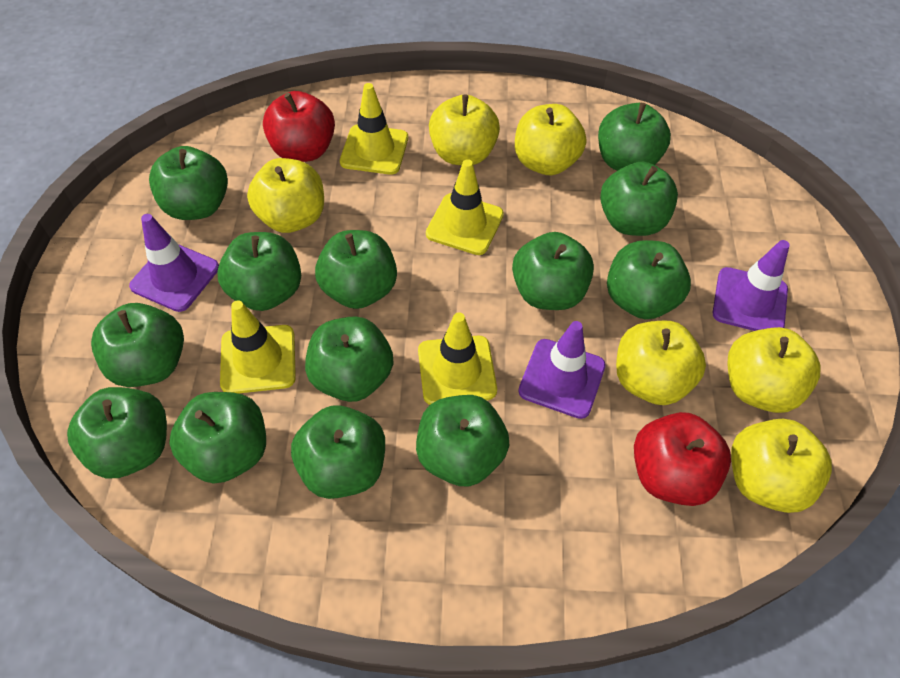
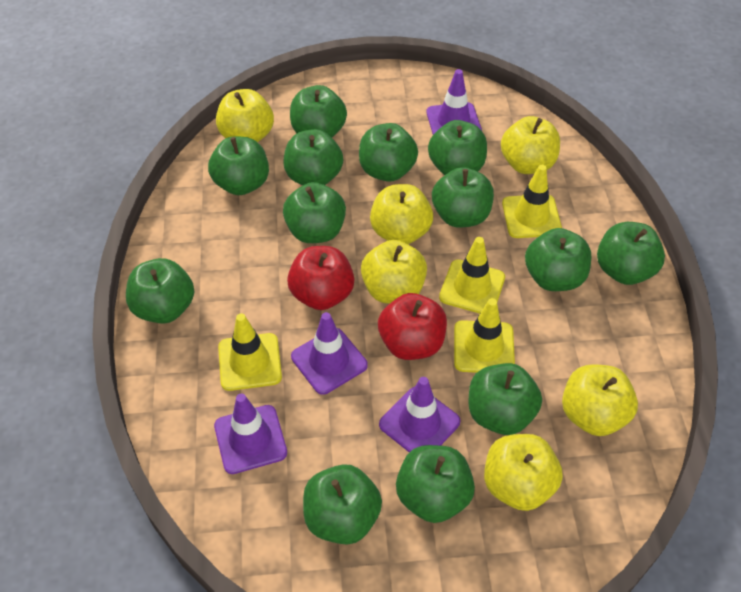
purple traffic cone: 3 -> 4

